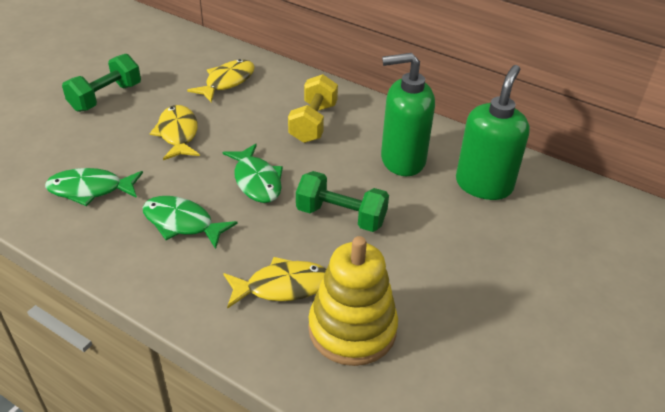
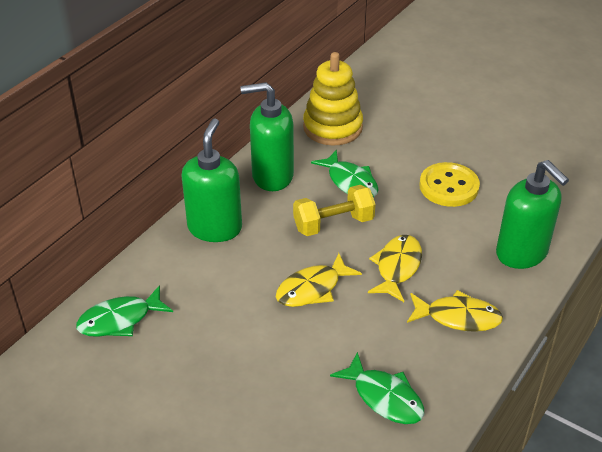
green dumbbell: 2 -> 0
green soap dispenser: 2 -> 3
yellow button: 0 -> 1

